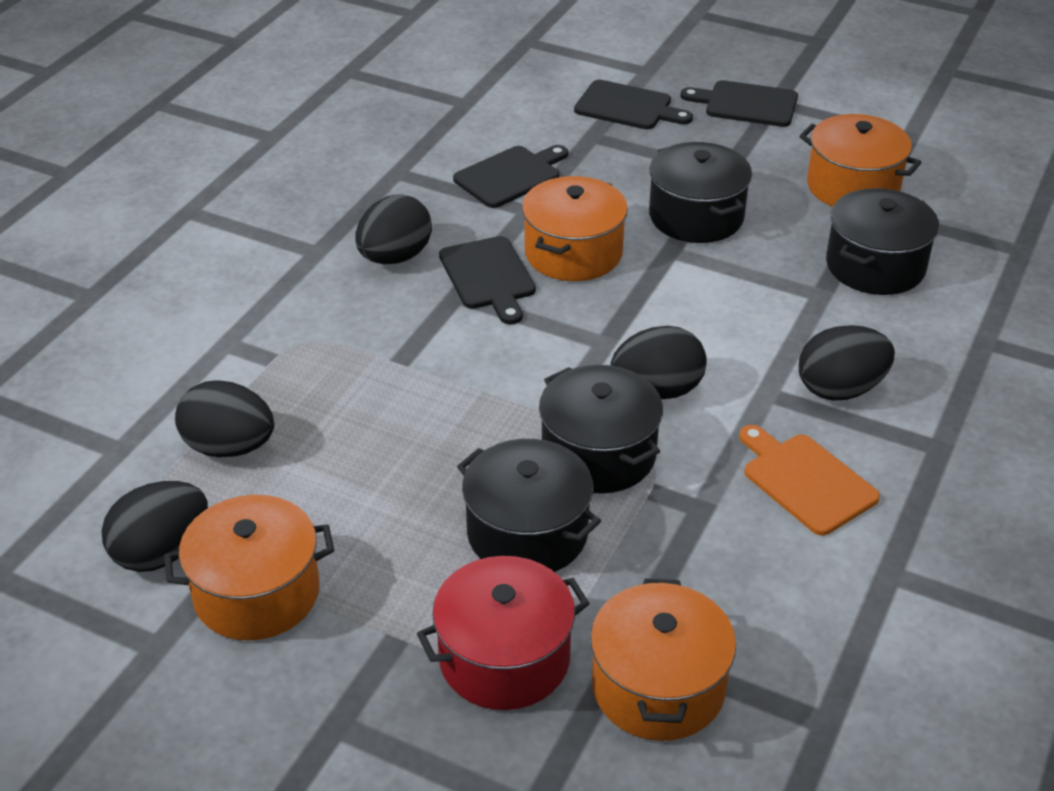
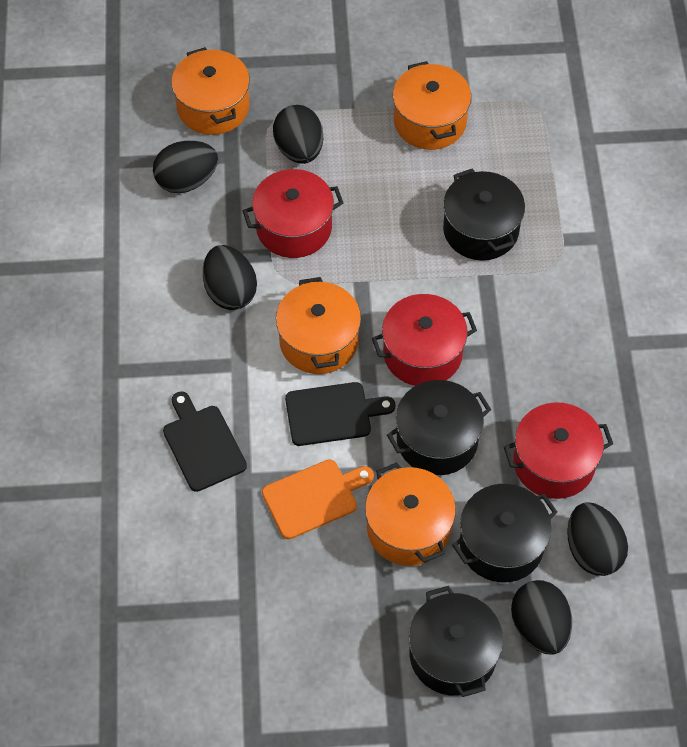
black cutting board: 4 -> 2
red pot: 1 -> 3

